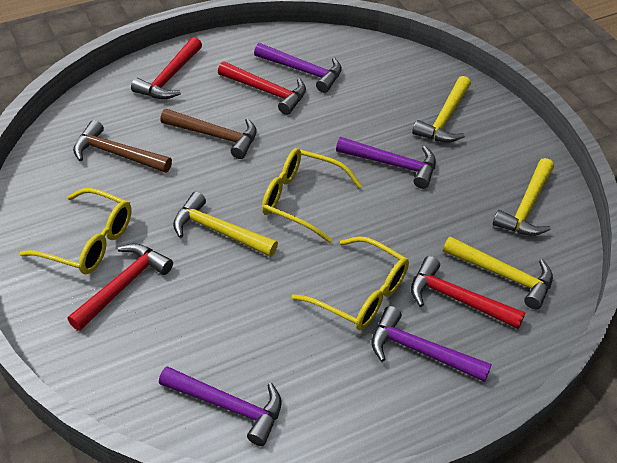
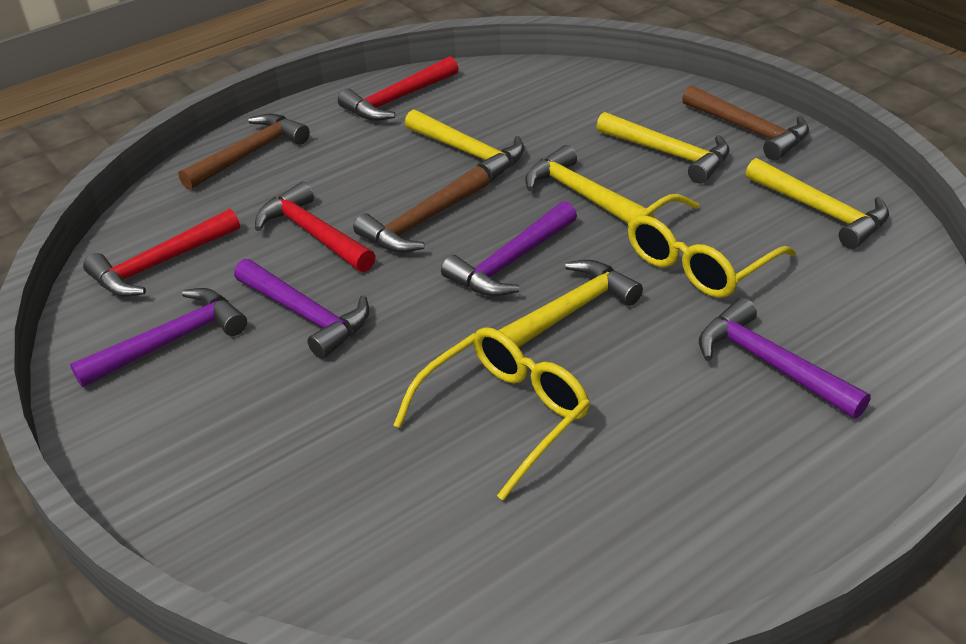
brown hammer: 2 -> 3
red hammer: 4 -> 3
yellow glasses: 3 -> 2
yellow hammer: 4 -> 5

